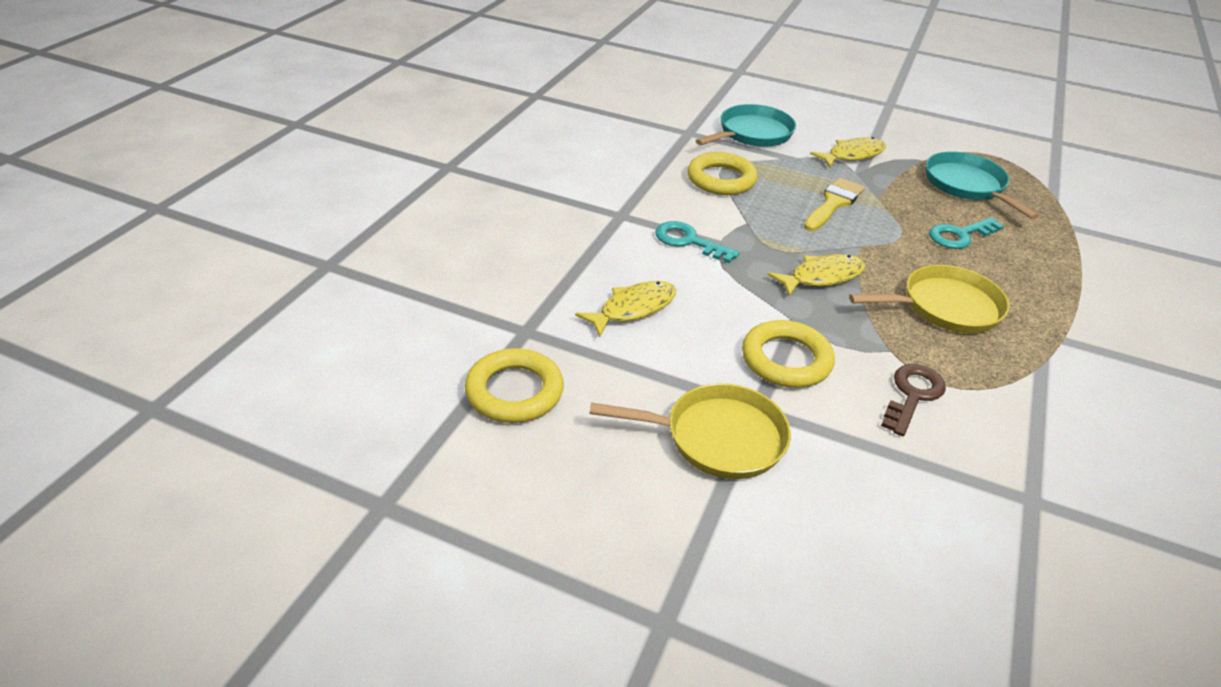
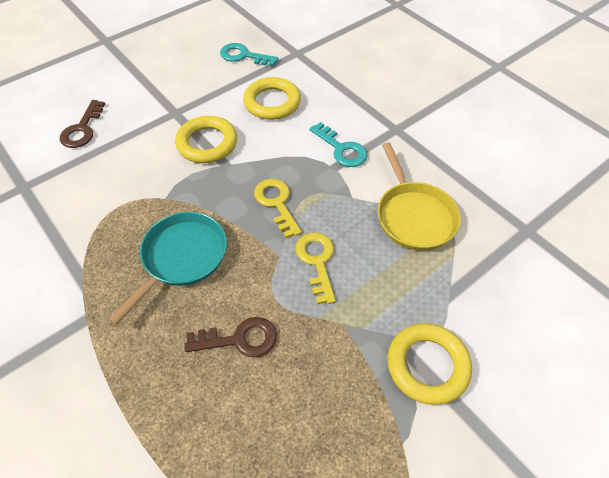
brown key: 1 -> 2
turquoise pan: 2 -> 1
yellow brush: 1 -> 0
yellow fish: 3 -> 0
yellow key: 0 -> 2
yellow pan: 2 -> 1

